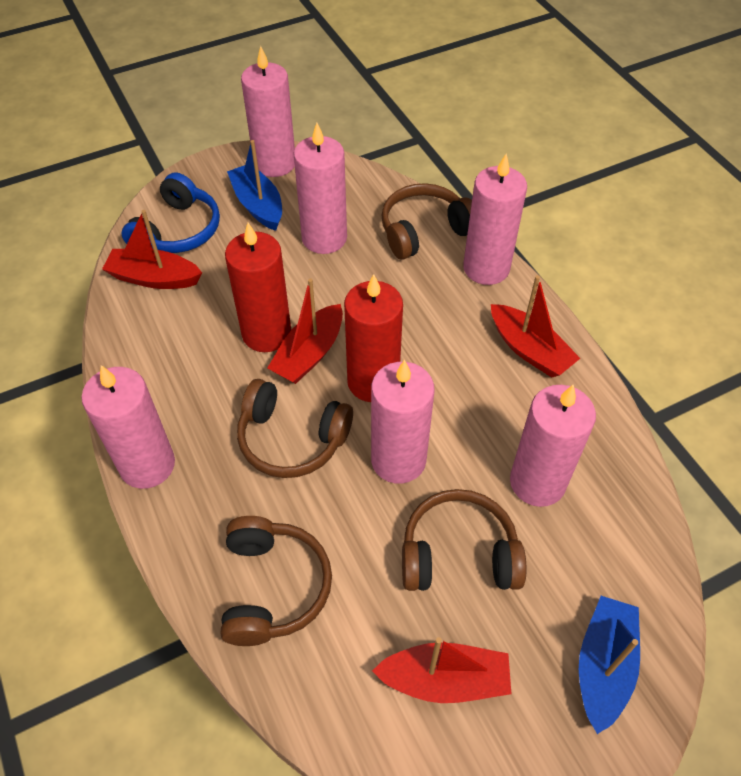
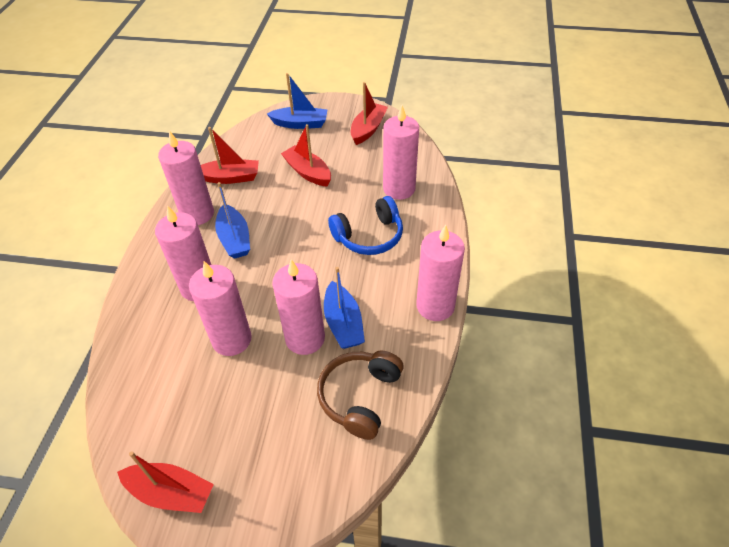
blue boat: 2 -> 3
brown headphones: 4 -> 1
red candle: 2 -> 0

